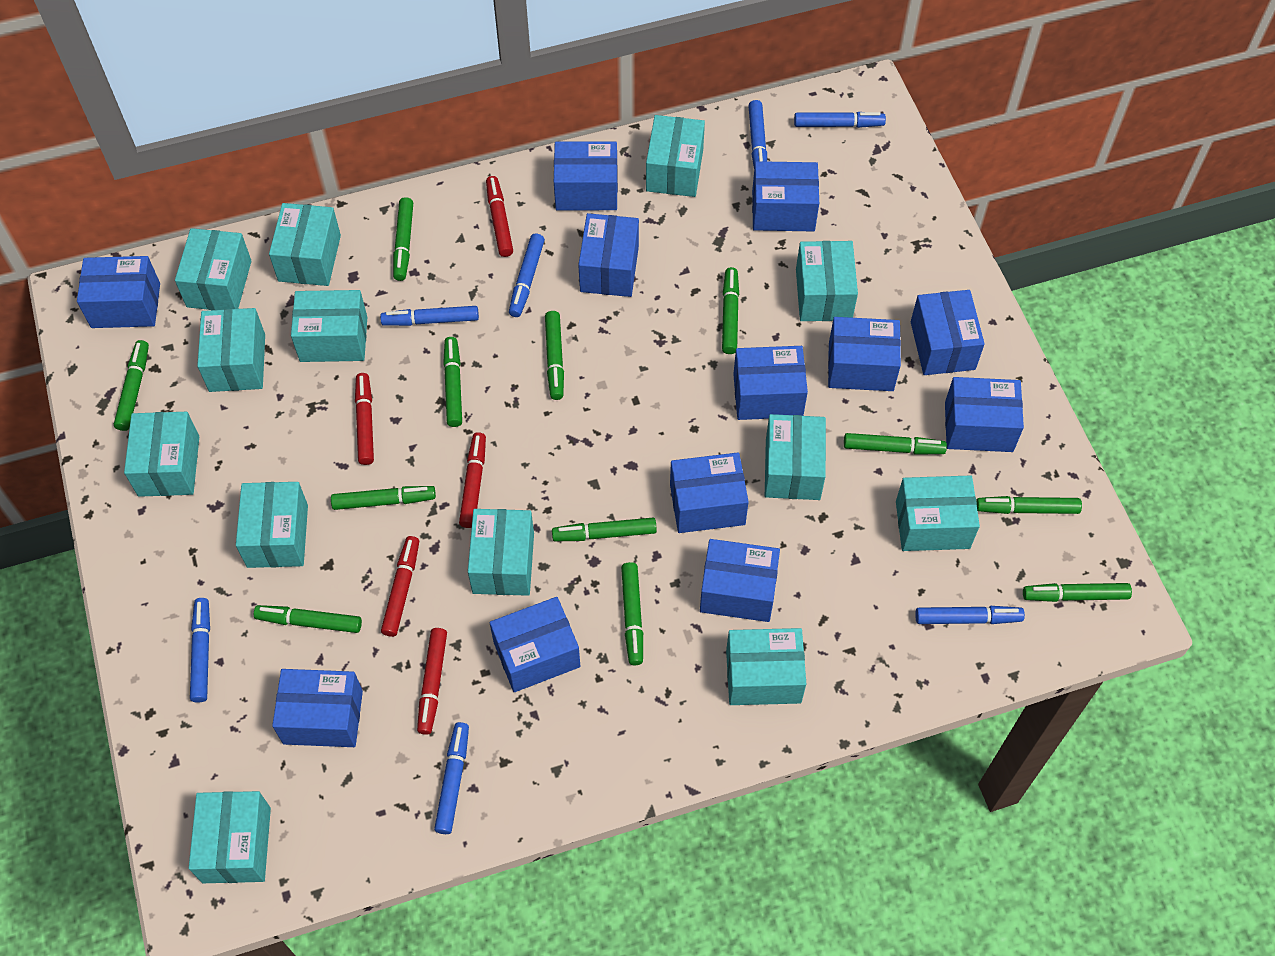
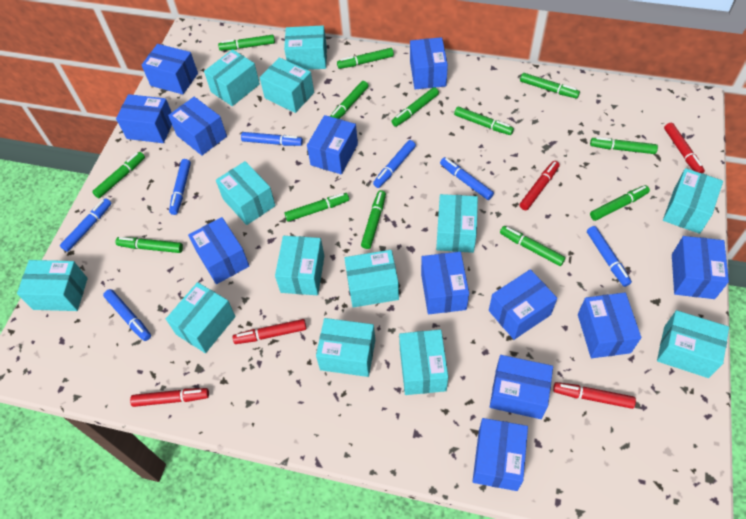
green marker: 12 -> 13

